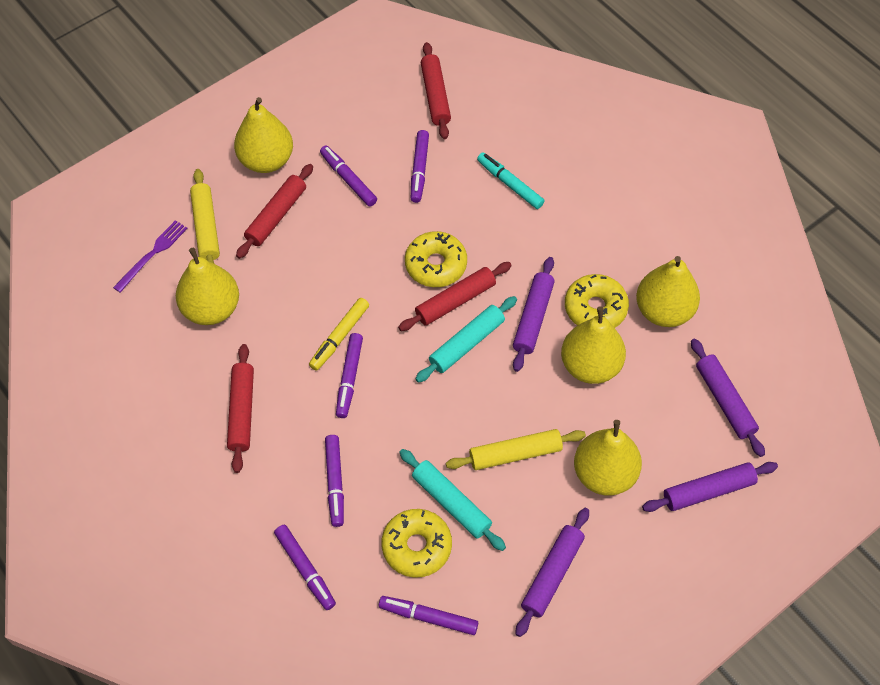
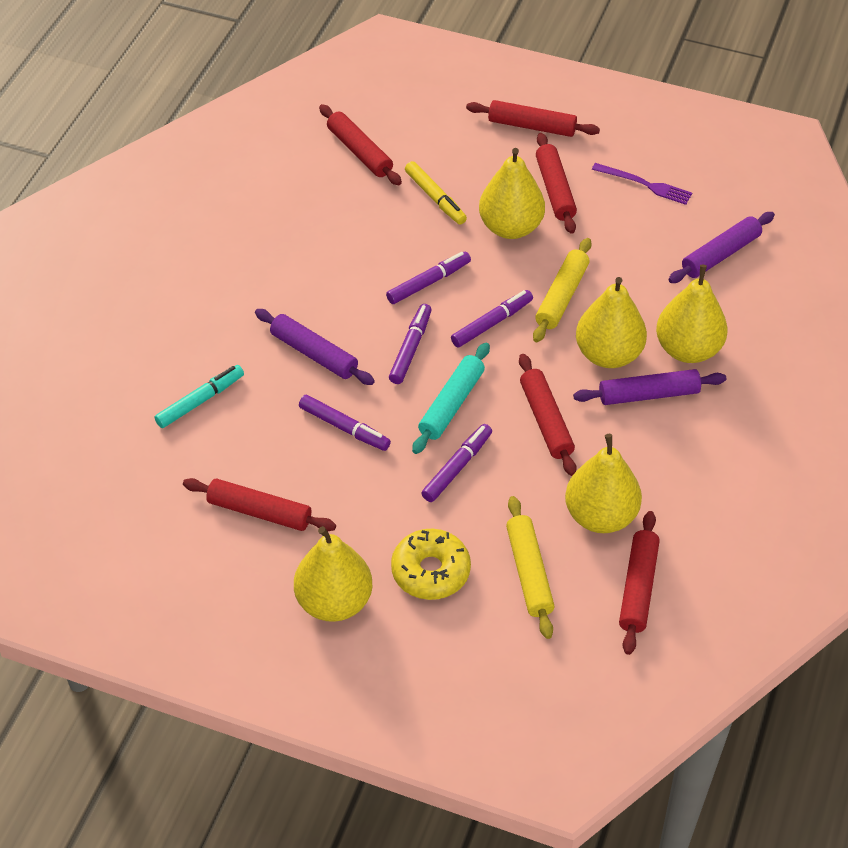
purple marker: 6 -> 5
purple rolling pin: 4 -> 3
red rolling pin: 4 -> 6
turquoise rolling pin: 2 -> 1
yellow donut: 3 -> 1

